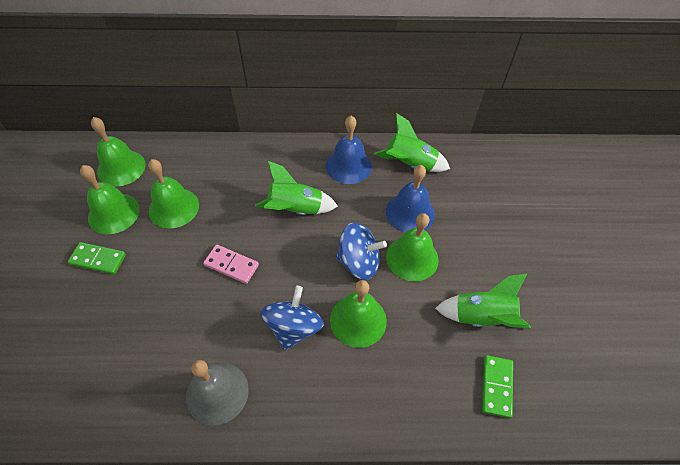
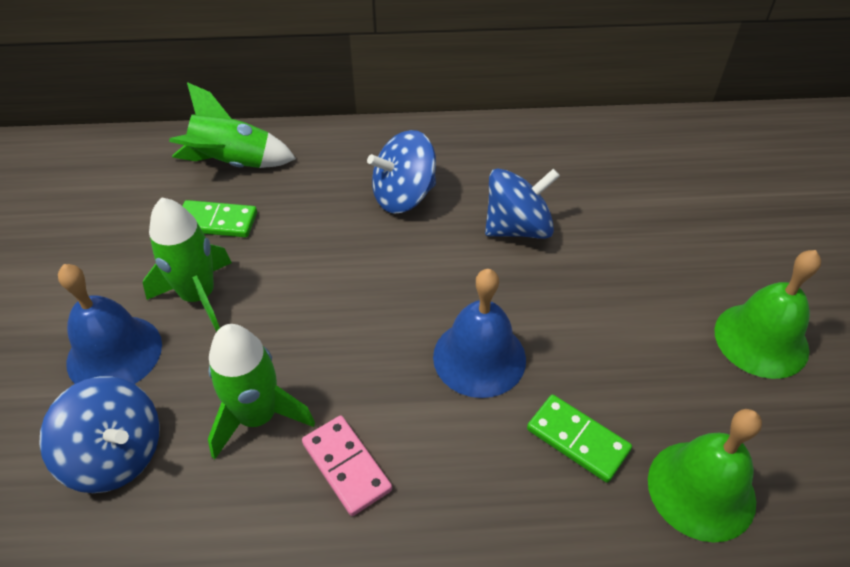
blue spinning top: 2 -> 3
green bell: 5 -> 2
grey bell: 1 -> 0

